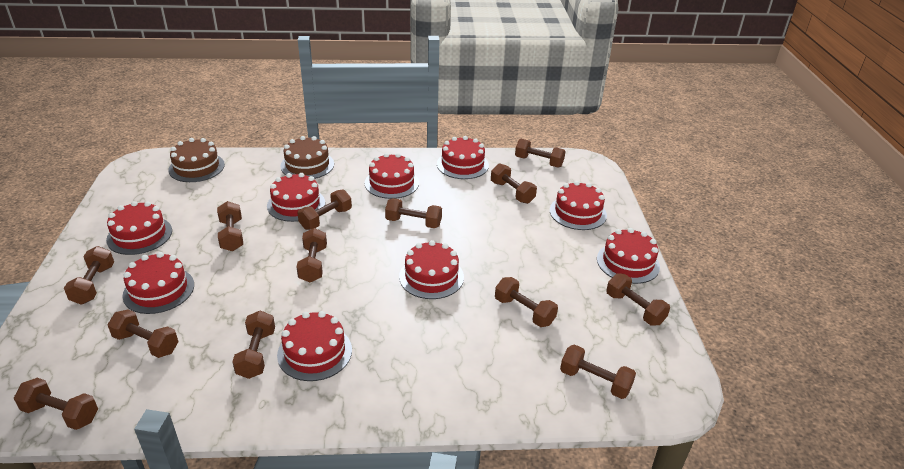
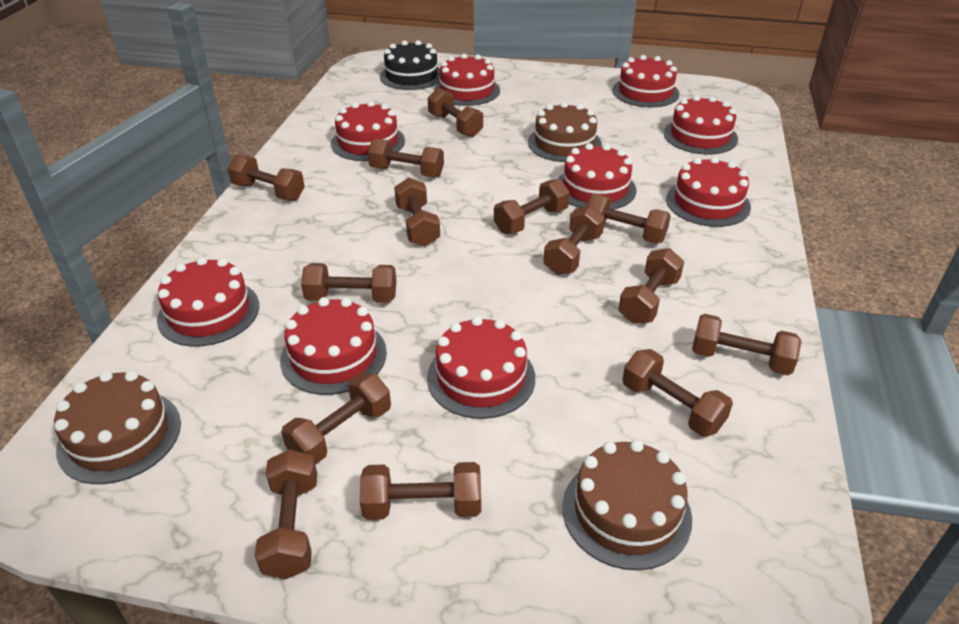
black cake: 0 -> 1
brown cake: 2 -> 3
brown dumbbell: 13 -> 14

